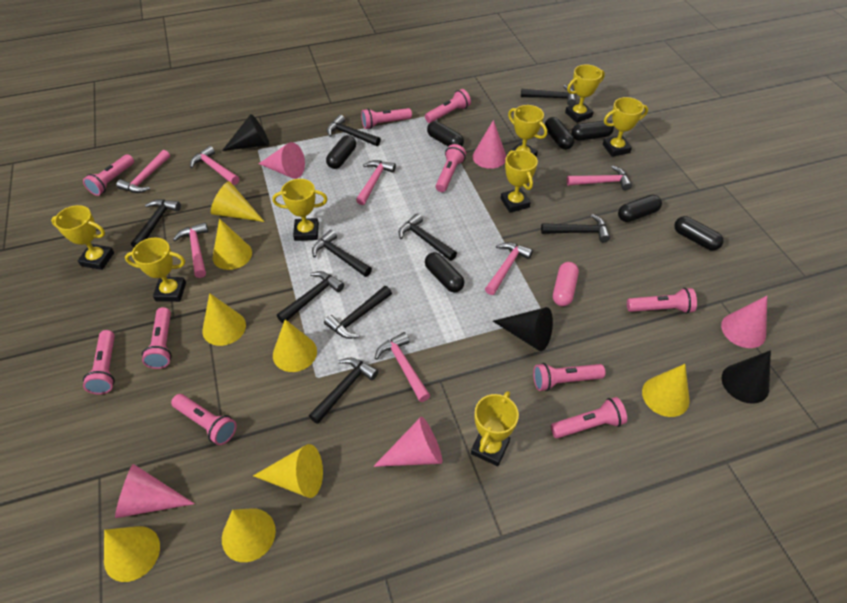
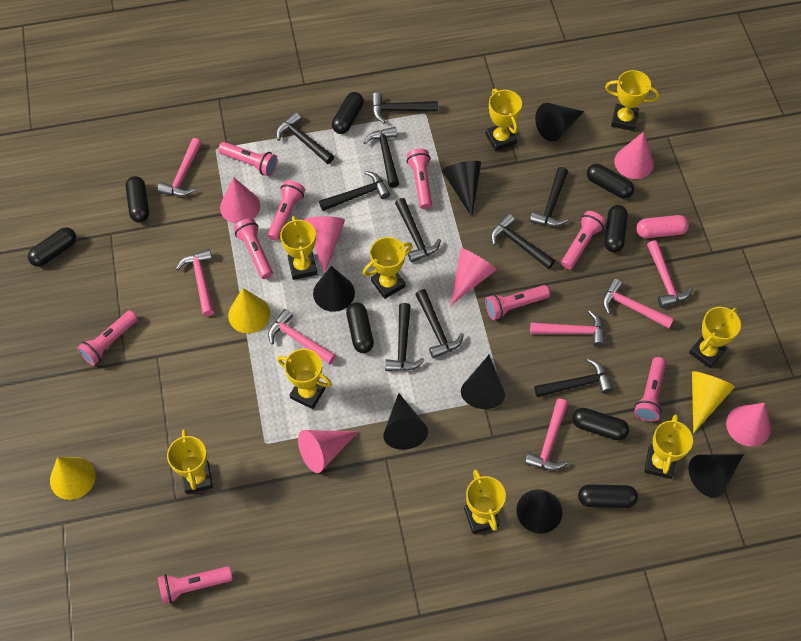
black capsule: 7 -> 8
black cone: 3 -> 7
black hammer: 9 -> 10
pink cone: 5 -> 6
pink flashlight: 10 -> 9
yellow cone: 8 -> 3
yellow trophy: 8 -> 9

